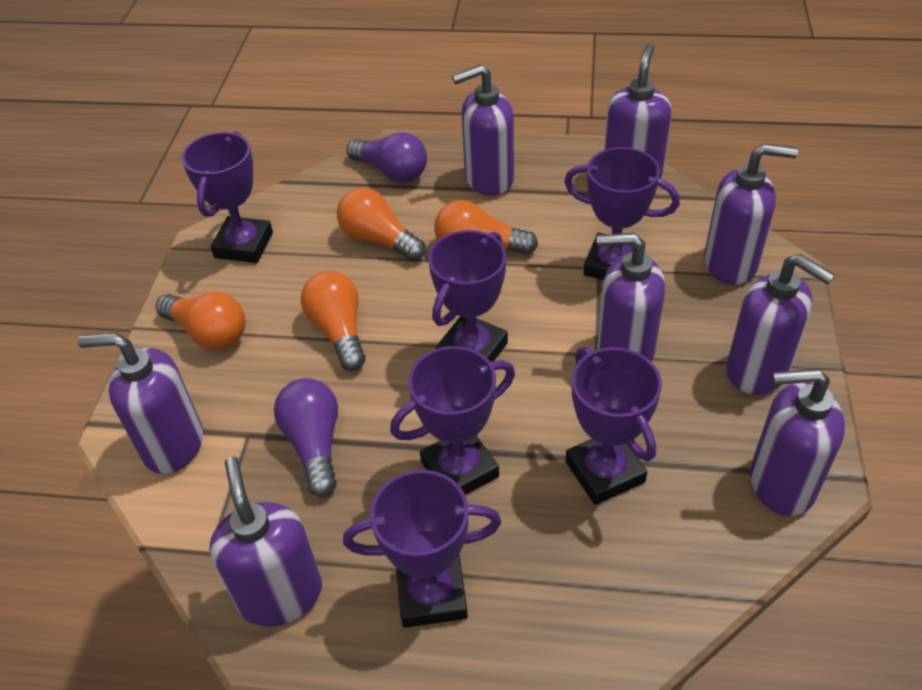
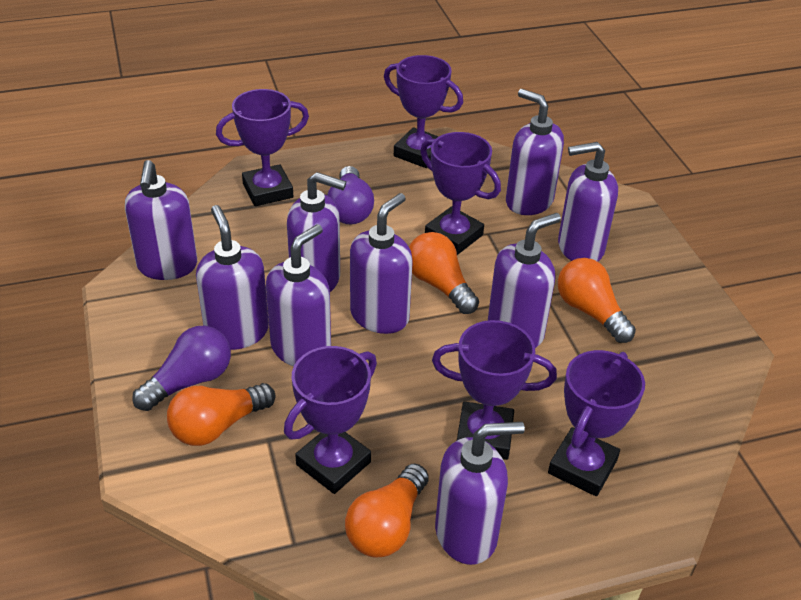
purple soap dispenser: 8 -> 9

